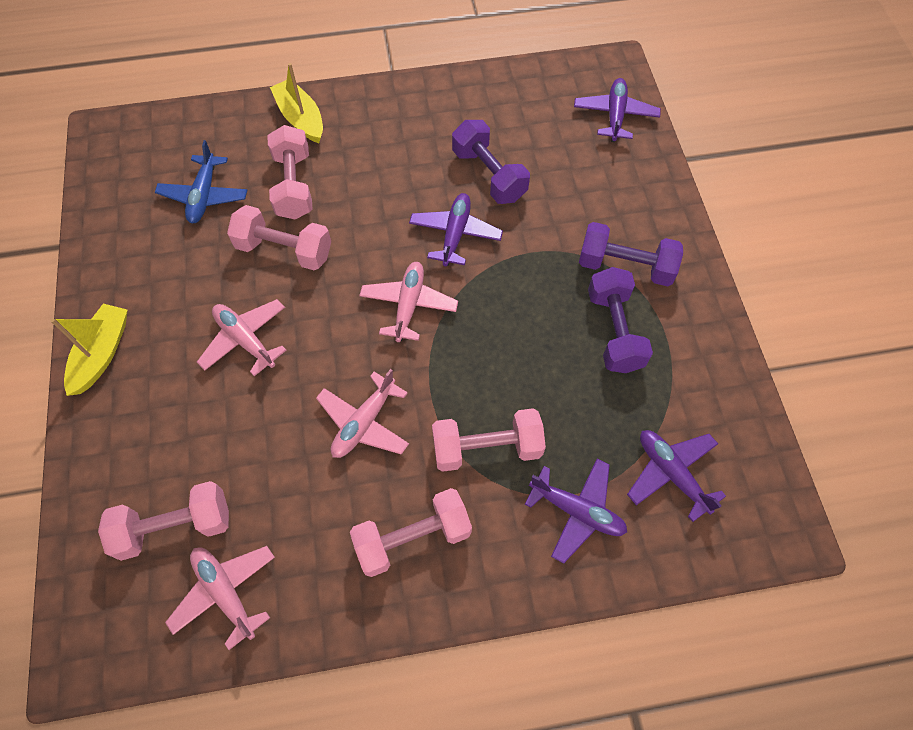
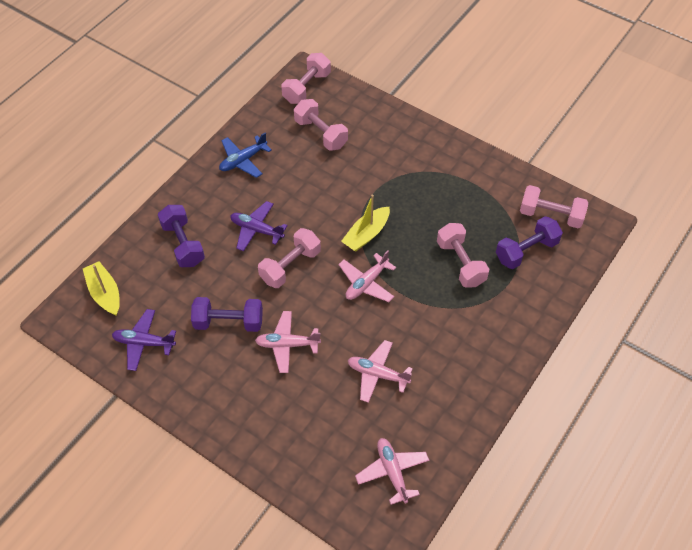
purple plane: 4 -> 2

